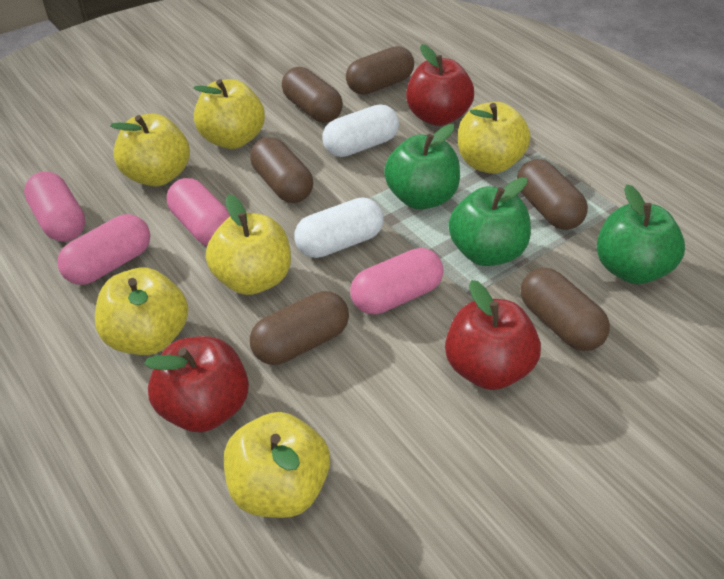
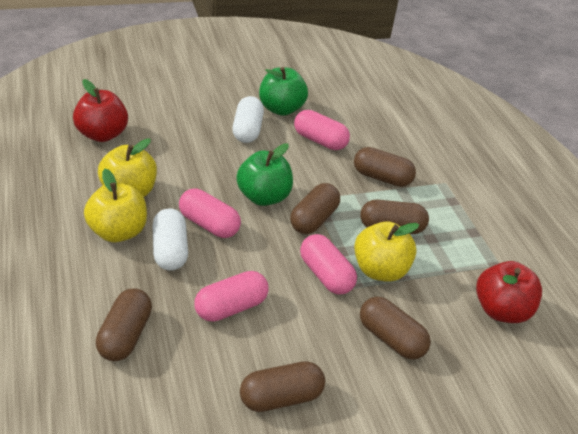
green apple: 3 -> 2
red apple: 3 -> 2
yellow apple: 6 -> 3

